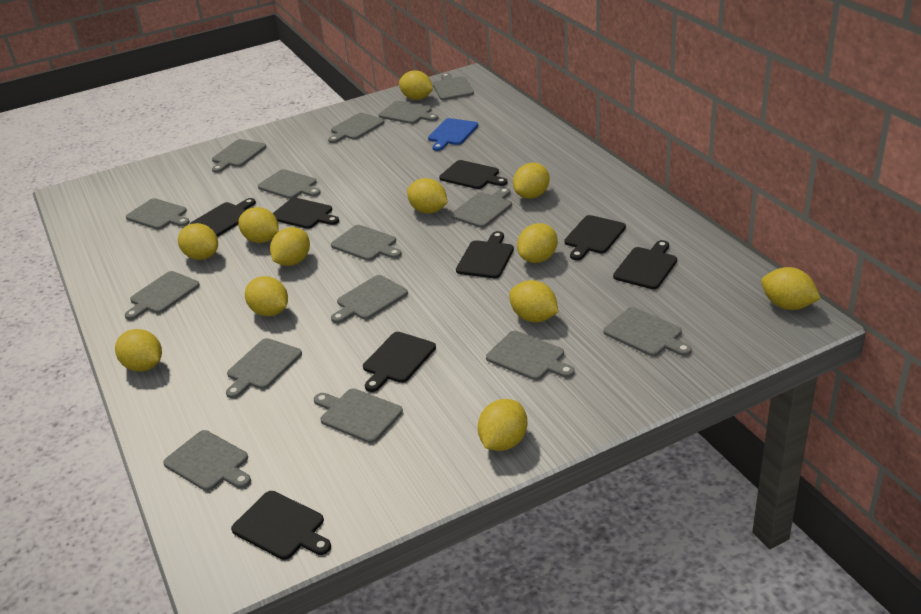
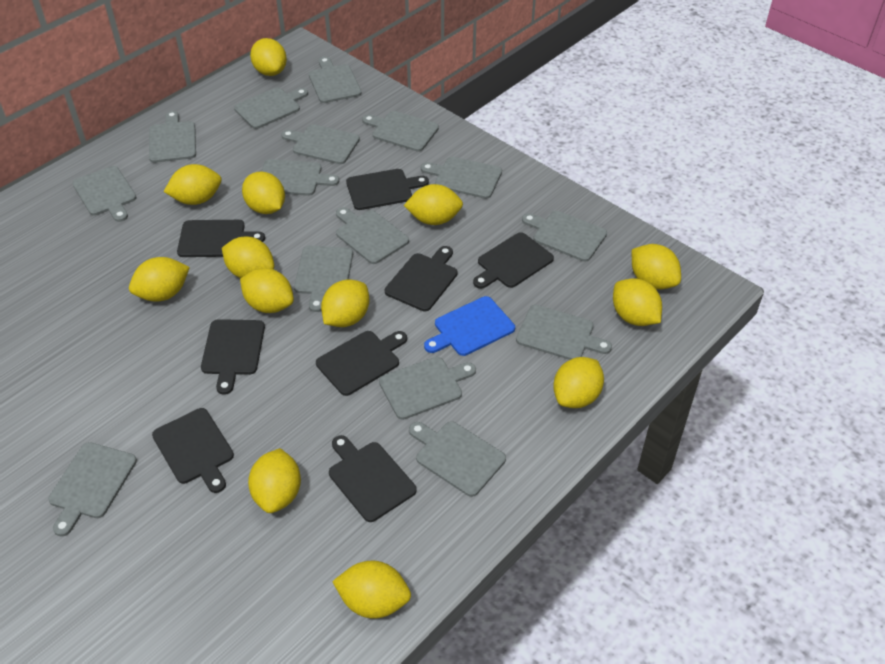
yellow lemon: 12 -> 13

